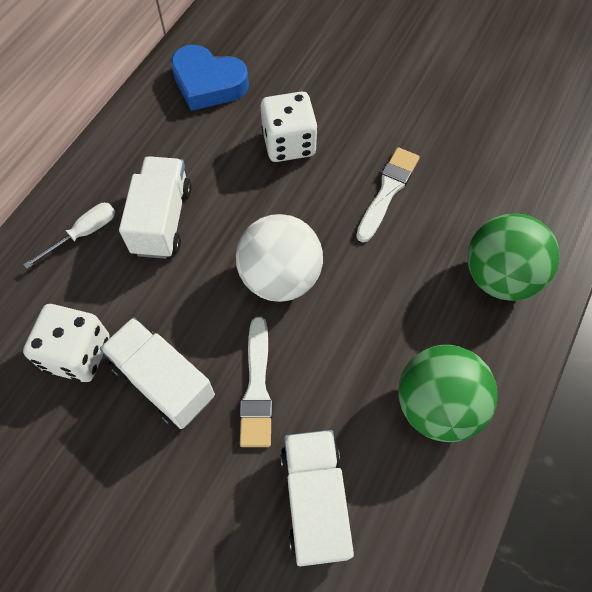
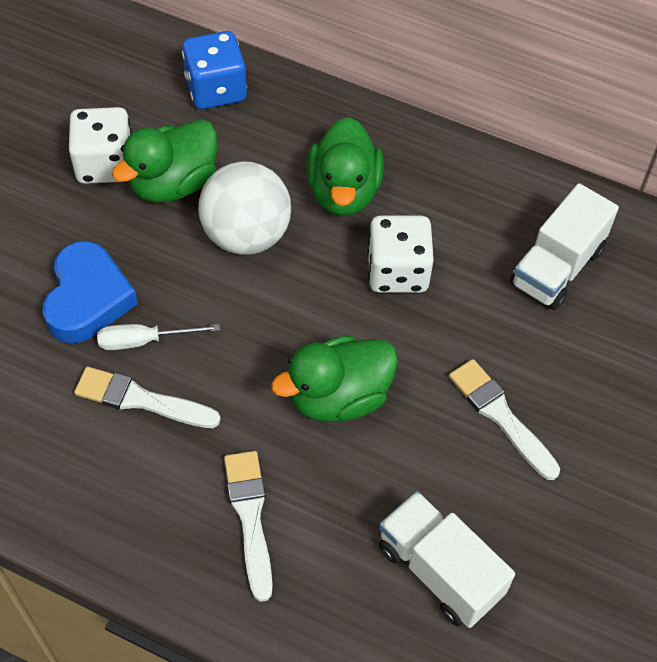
blue dice: 0 -> 1
green ball: 2 -> 0
green duck: 0 -> 3
white brush: 2 -> 3
white truck: 3 -> 2

